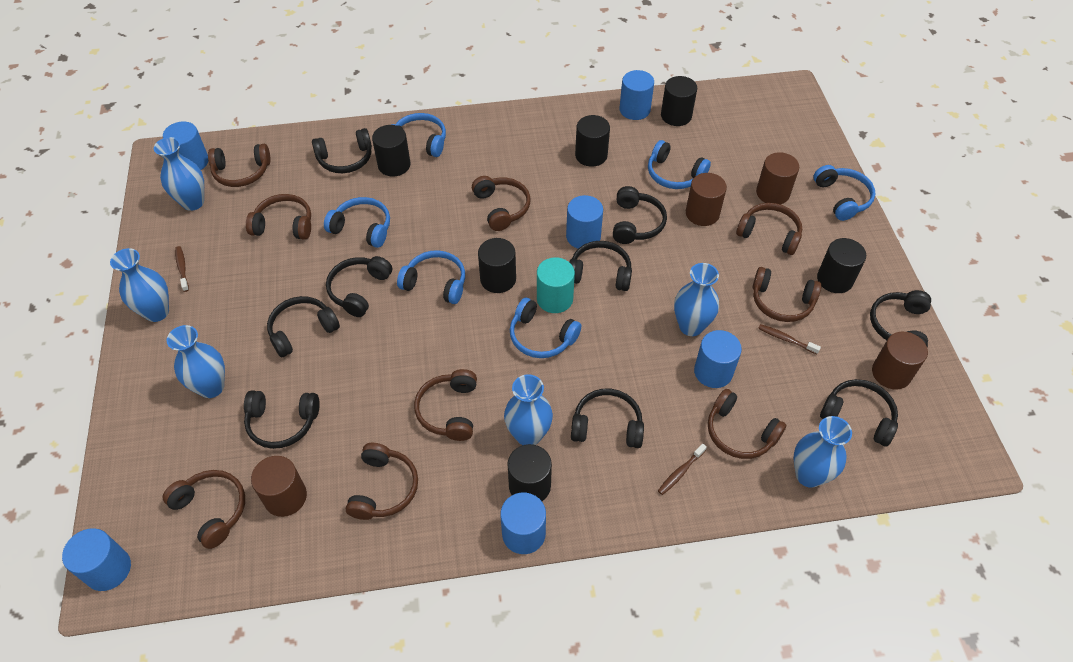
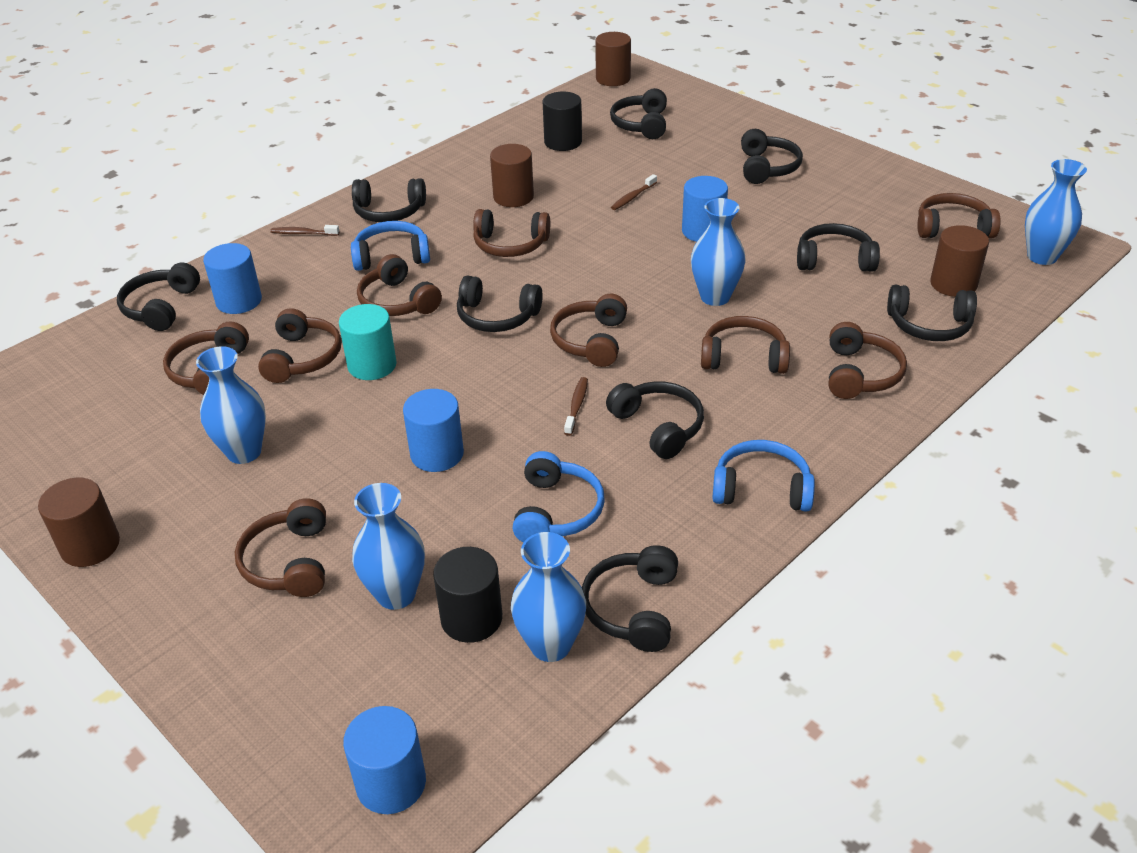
black cylinder: 6 -> 2
blue cylinder: 6 -> 4
blue headphones: 6 -> 3
blue vase: 6 -> 5

